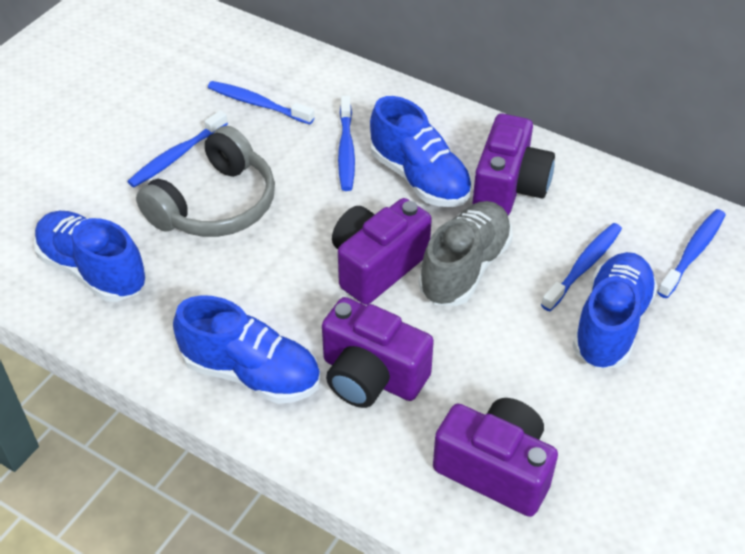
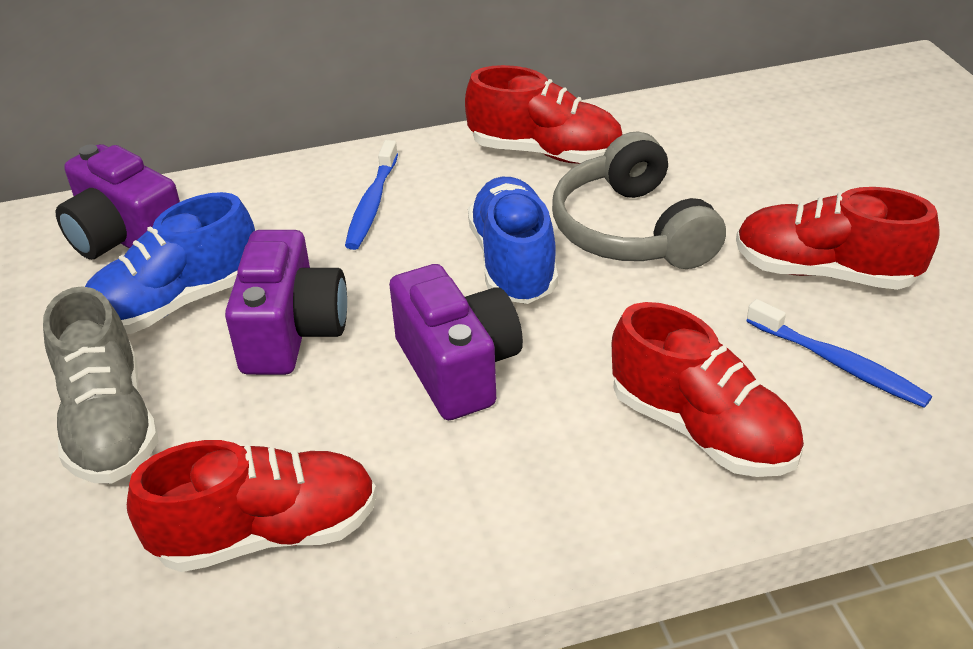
blue shoe: 4 -> 2
blue toothbrush: 5 -> 2
purple camera: 4 -> 3
red shoe: 0 -> 4

